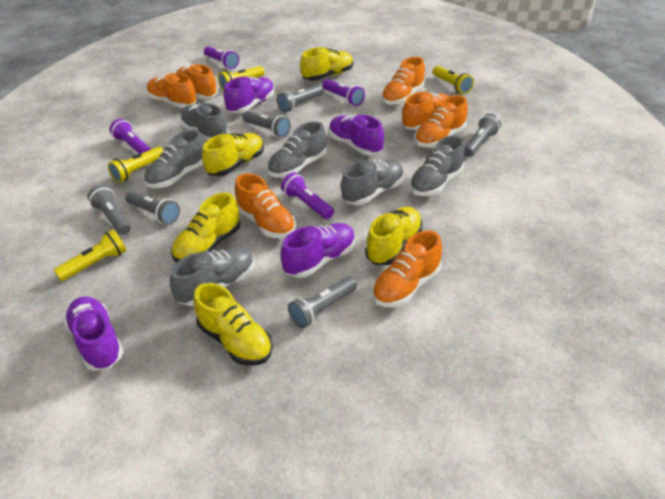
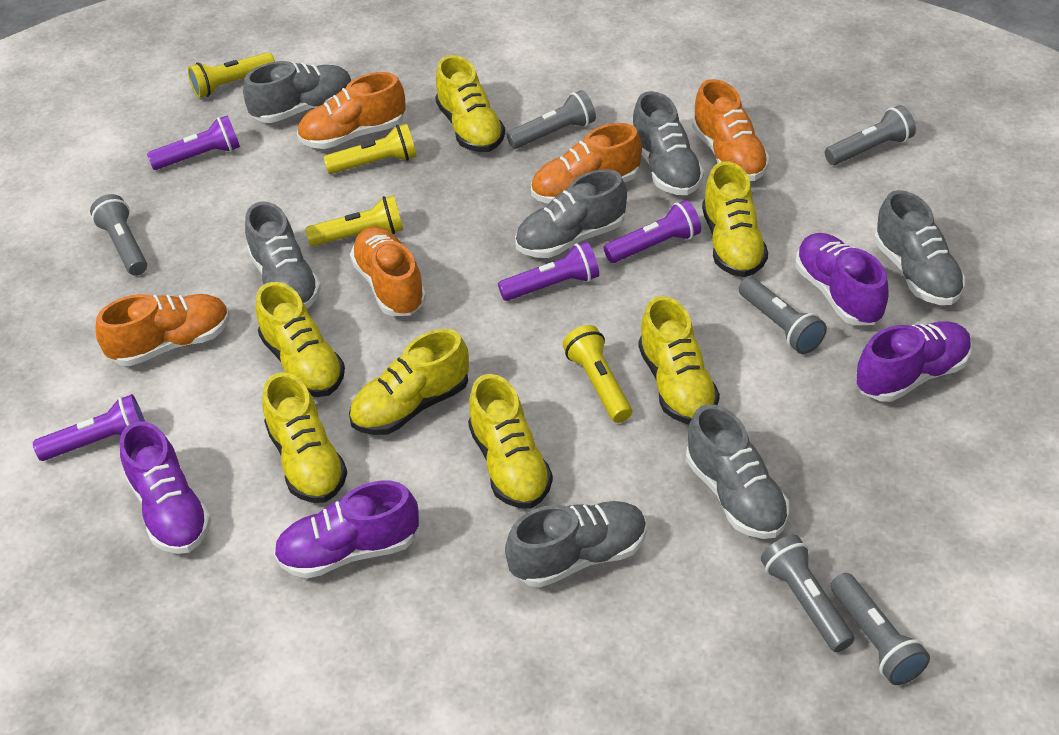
grey shoe: 6 -> 7
orange shoe: 7 -> 5
yellow shoe: 5 -> 7

